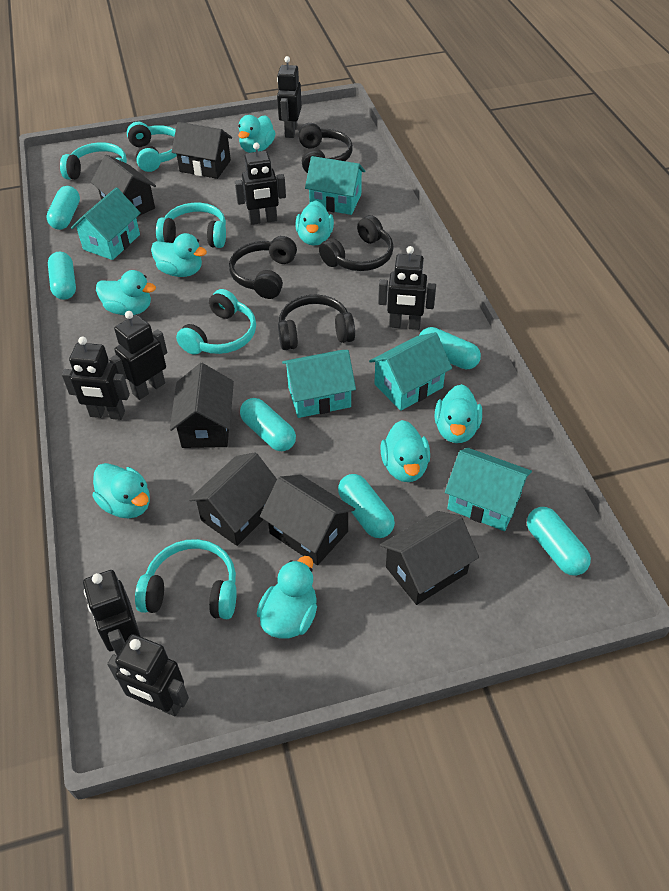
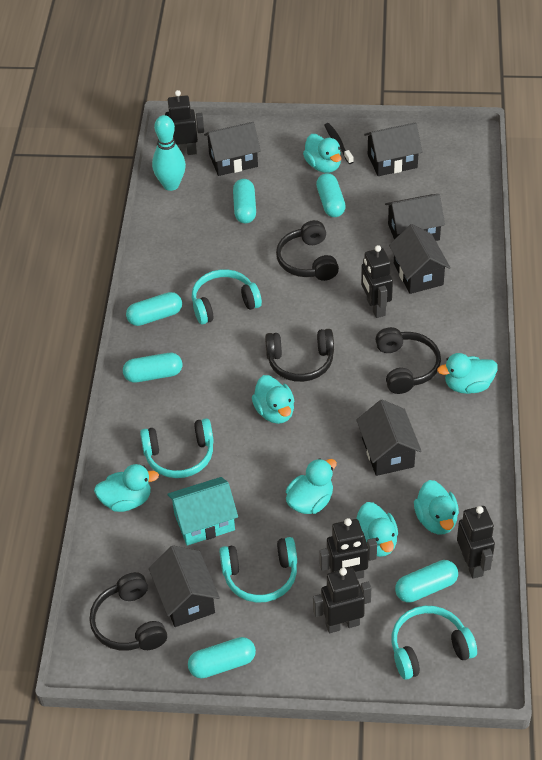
black robot: 7 -> 5
black toothbrush: 0 -> 1
turquoise bowling pin: 0 -> 1
turquoise duck: 8 -> 7
turquoise headphones: 5 -> 4
turquoise house: 5 -> 1

